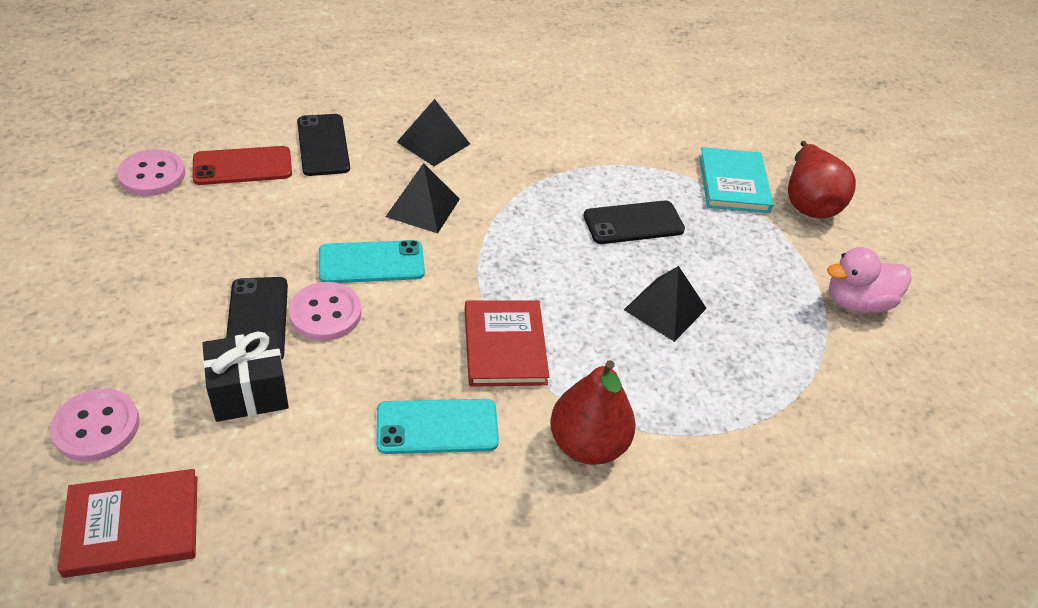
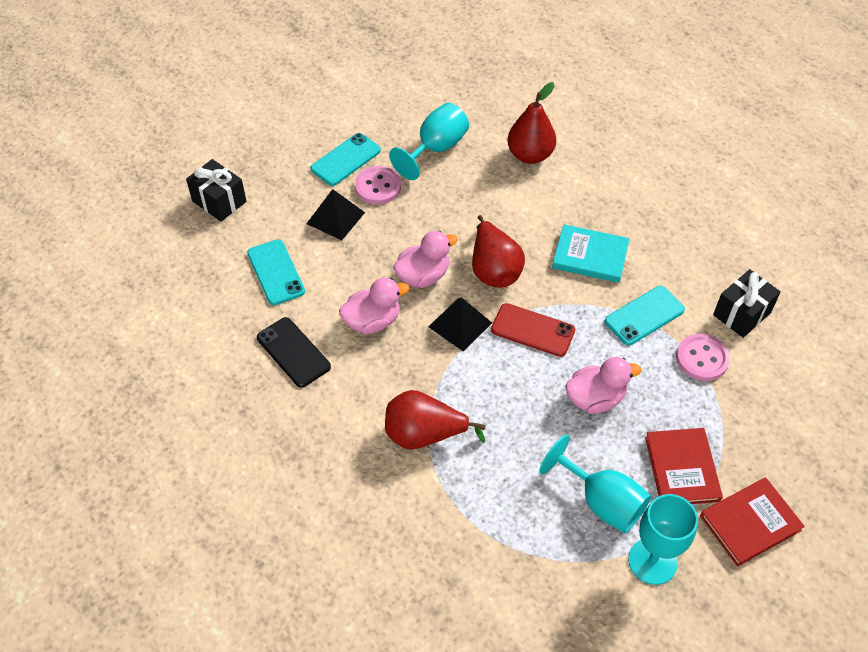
black gift: 1 -> 2
black phone: 3 -> 1
black pyramid: 3 -> 2
pink button: 3 -> 2
pink duck: 1 -> 3
red pear: 2 -> 3
turquoise goblet: 0 -> 3
turquoise phone: 2 -> 3

